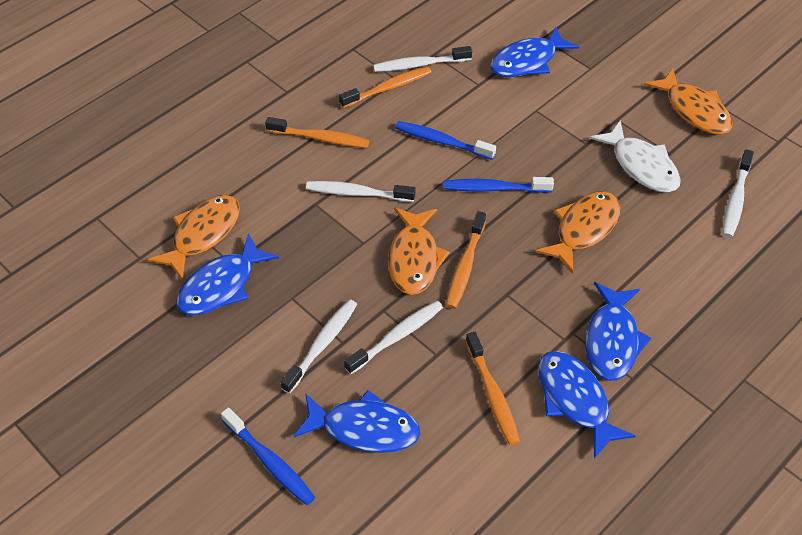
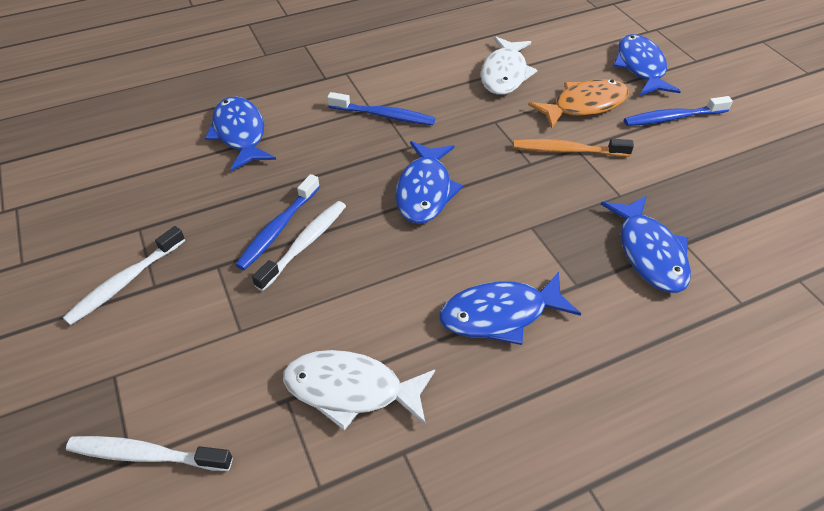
orange fish: 4 -> 1
orange toothbrush: 4 -> 1
white fish: 1 -> 2
white toothbrush: 5 -> 3

